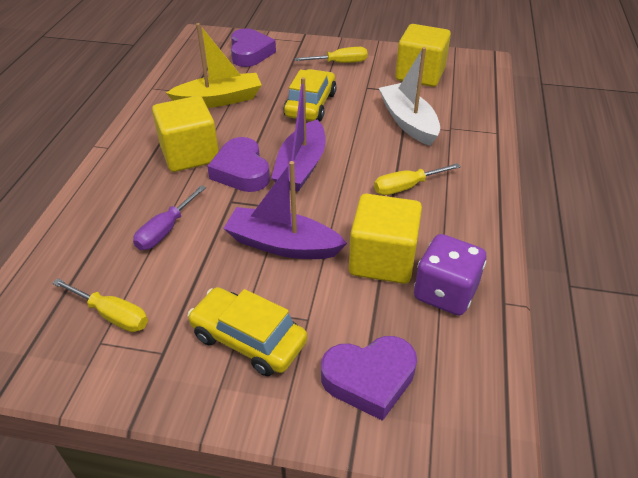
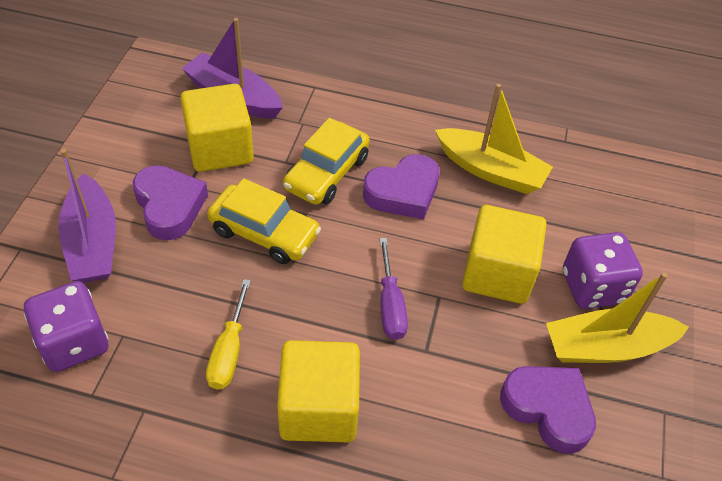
purple dice: 1 -> 2
white boat: 1 -> 0
yellow boat: 1 -> 2
yellow screwdriver: 3 -> 1

